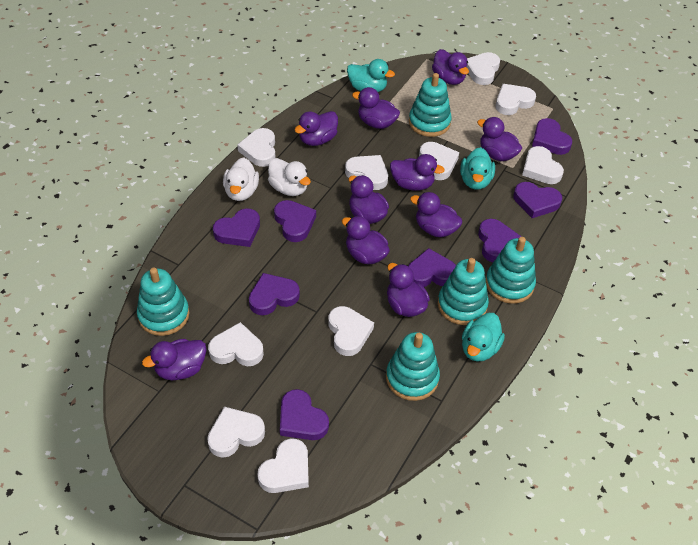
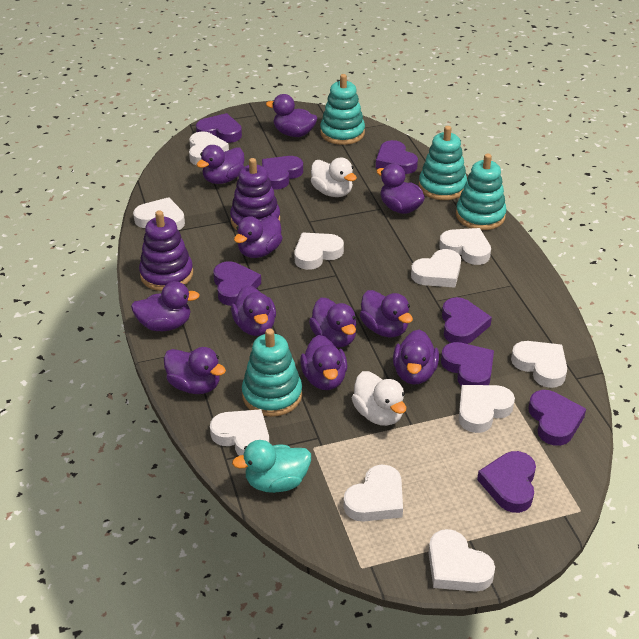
purple duck: 10 -> 11
purple stacking toy: 0 -> 2
turquoise duck: 3 -> 1
turquoise stacking toy: 5 -> 4

